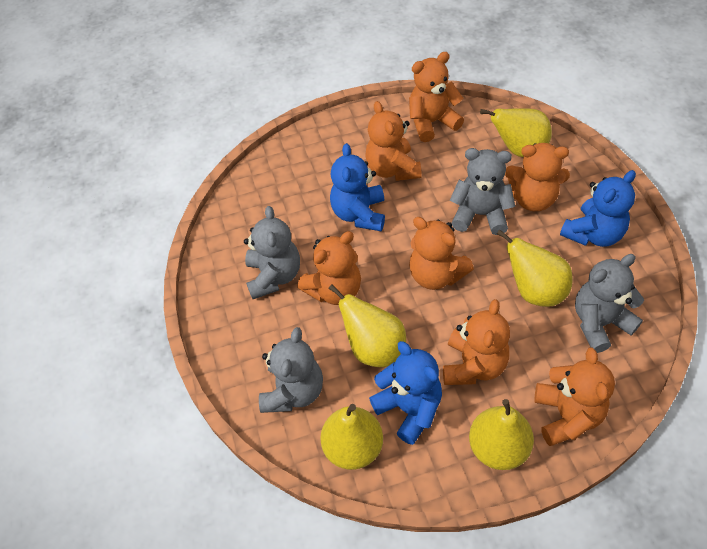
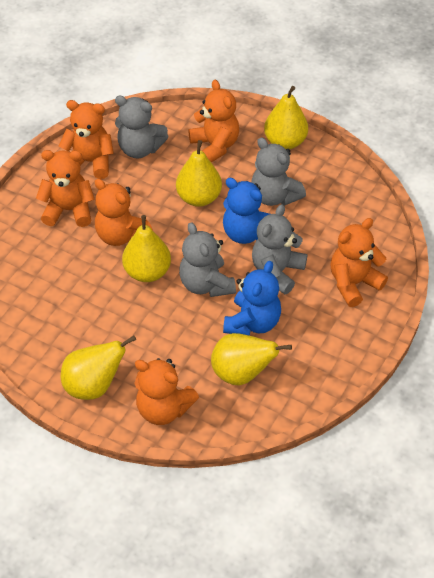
blue teddy bear: 3 -> 2
orange teddy bear: 7 -> 6

